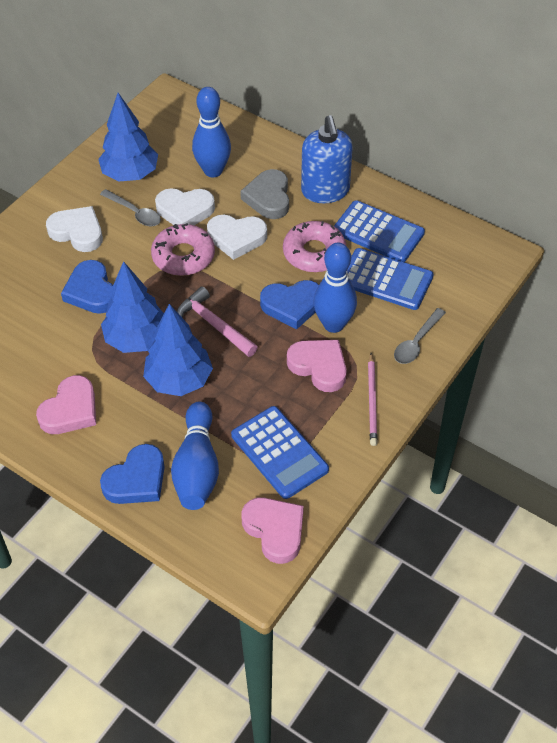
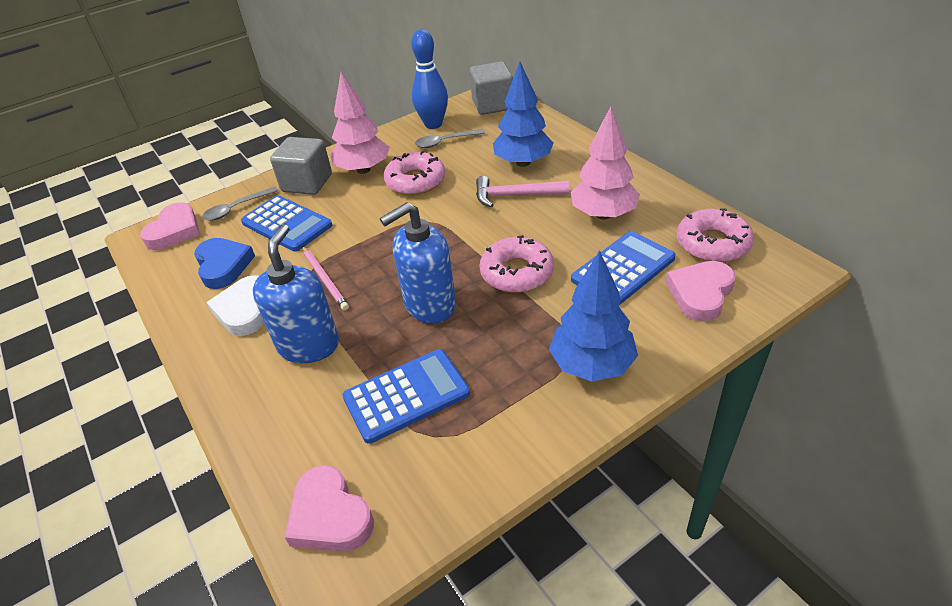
blue bowling pin: 3 -> 1
blue heart: 3 -> 1
blue soap dispenser: 1 -> 2
blue tree: 3 -> 2
grey cube: 0 -> 2
grey heart: 1 -> 0
pink donut: 2 -> 3
pink tree: 0 -> 2
white heart: 3 -> 1

